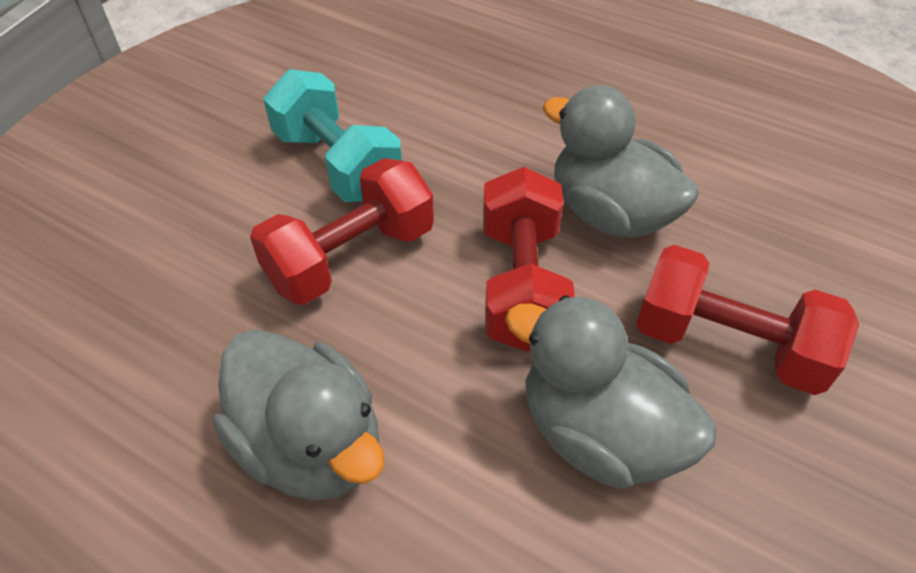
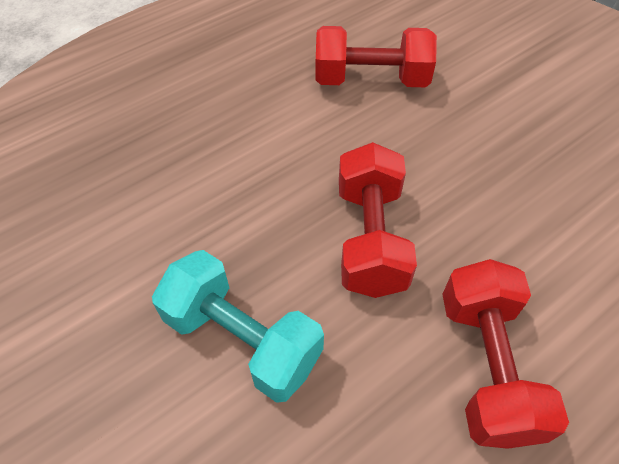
grey duck: 3 -> 0

